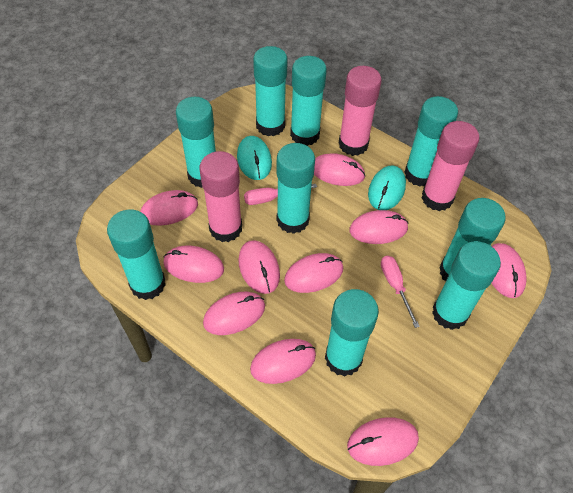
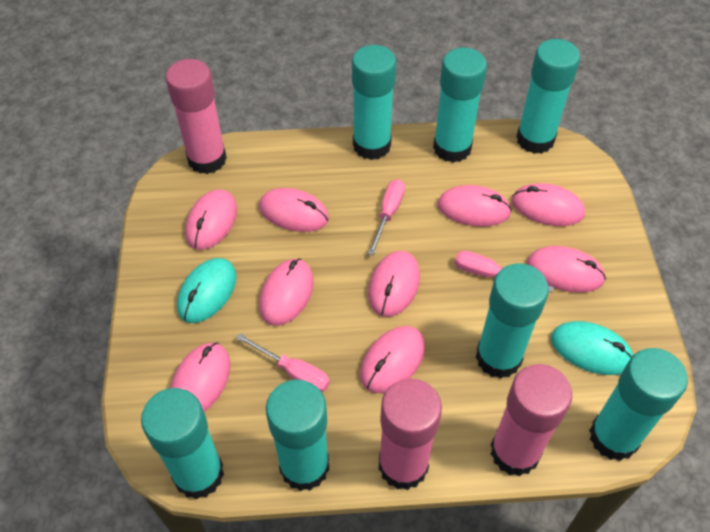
pink mouse: 10 -> 9
pink screwdriver: 2 -> 3
turquoise glue stick: 9 -> 7

